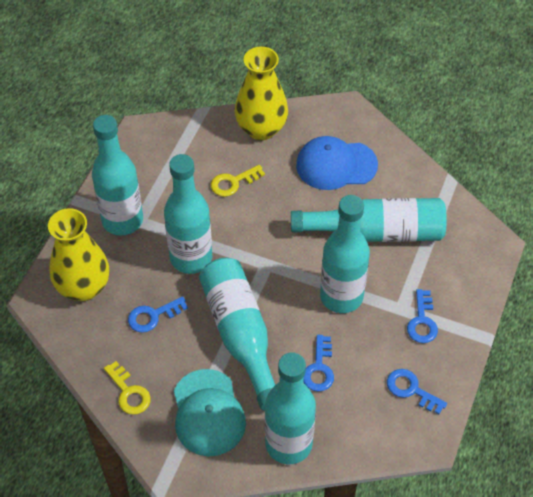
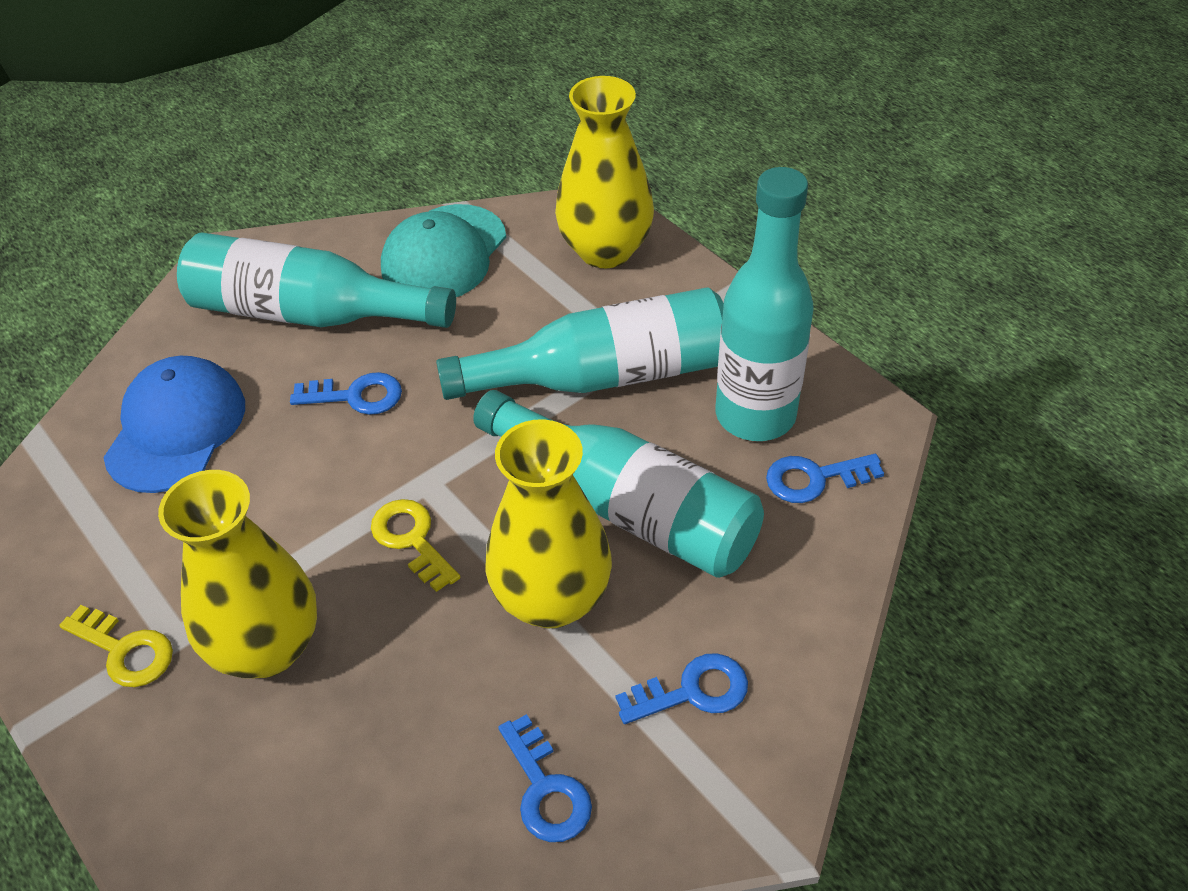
turquoise bottle: 6 -> 4
yellow vase: 2 -> 3

